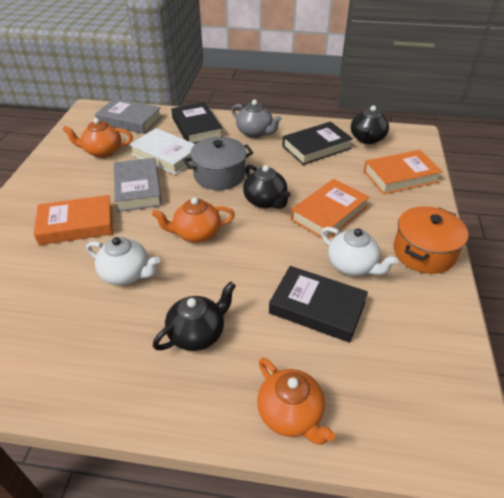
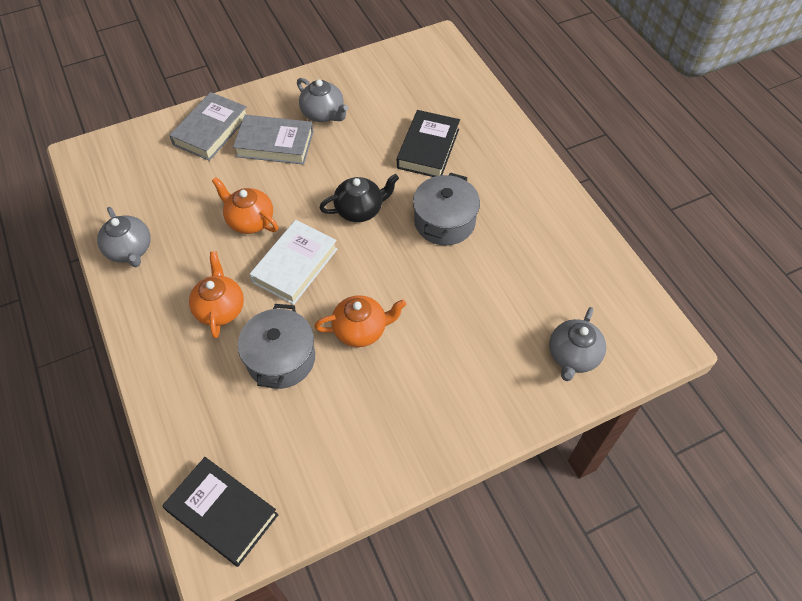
black book: 3 -> 2
black teapot: 3 -> 1
grey pot: 1 -> 2
grey teapot: 1 -> 3
orange book: 3 -> 0
orange pot: 1 -> 0
white teapot: 2 -> 0

